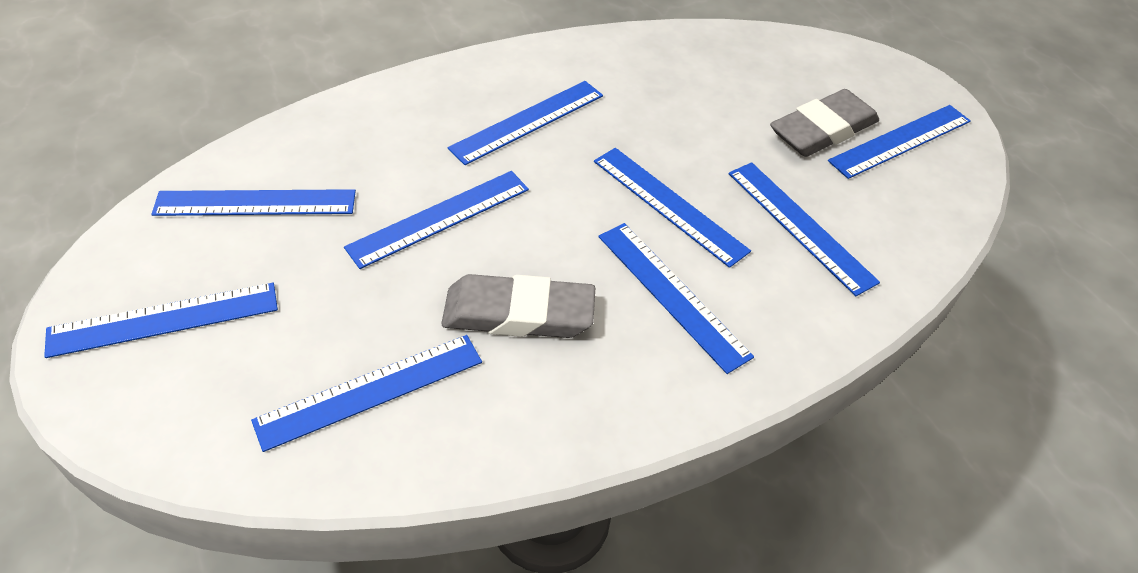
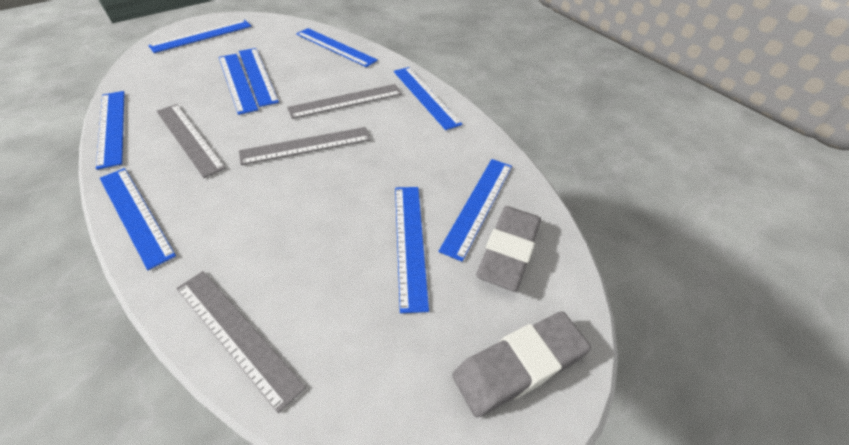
grey ruler: 0 -> 4

